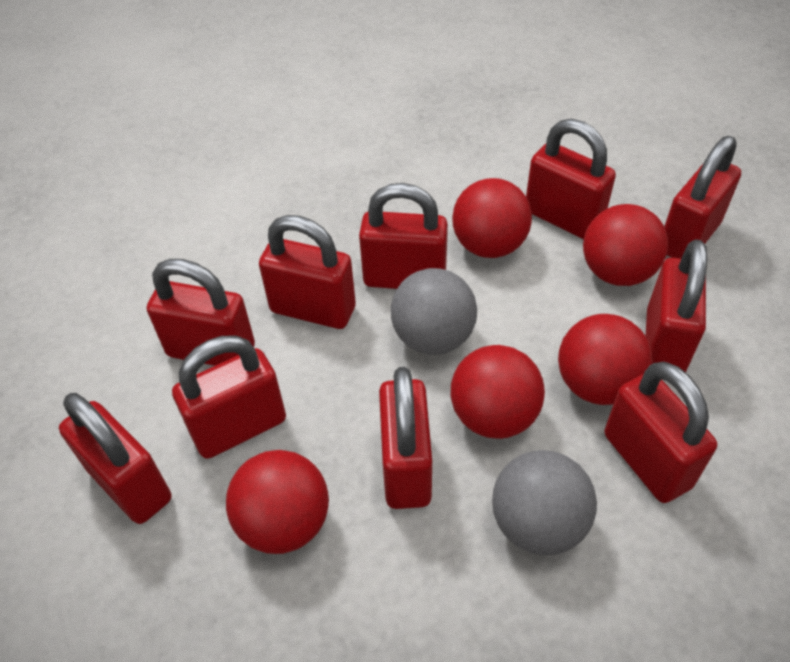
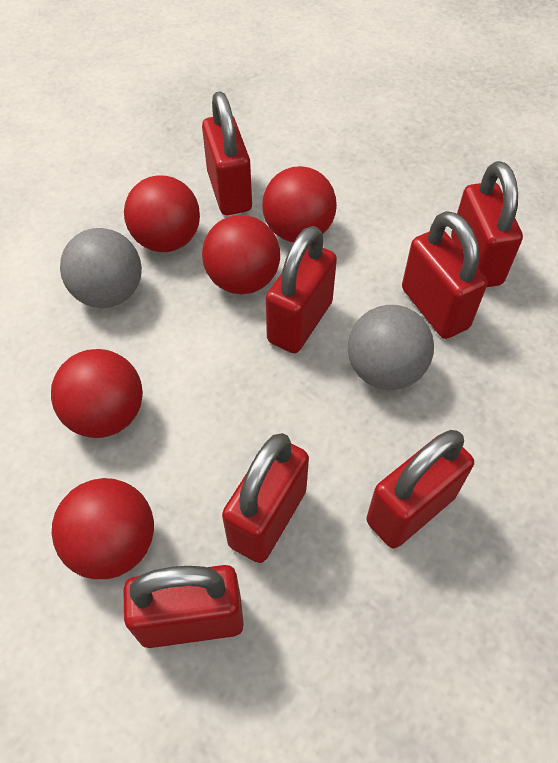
red padlock: 10 -> 7

